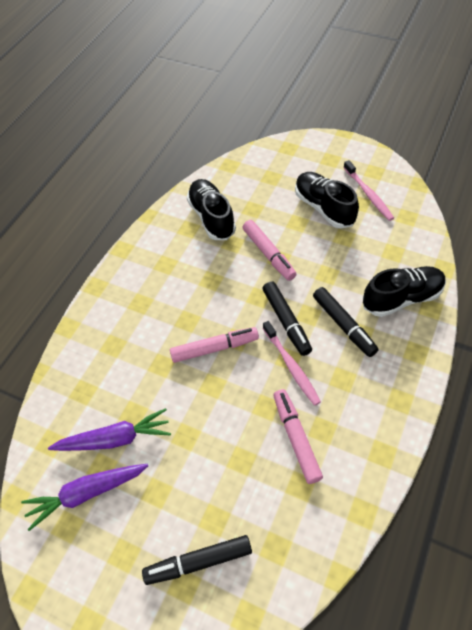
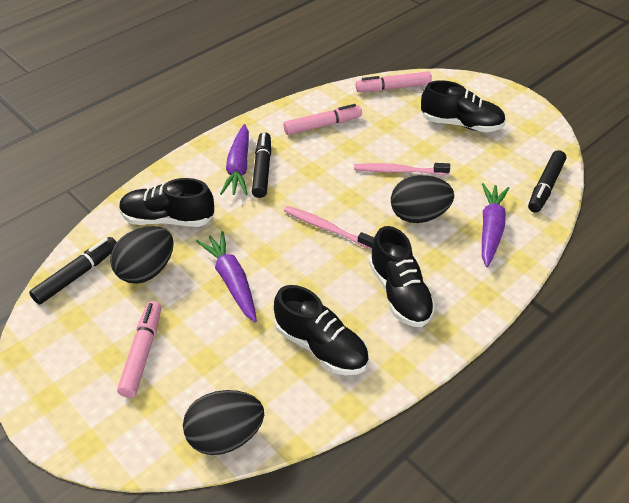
black egg: 0 -> 3
black shoe: 3 -> 4
purple carrot: 2 -> 3

